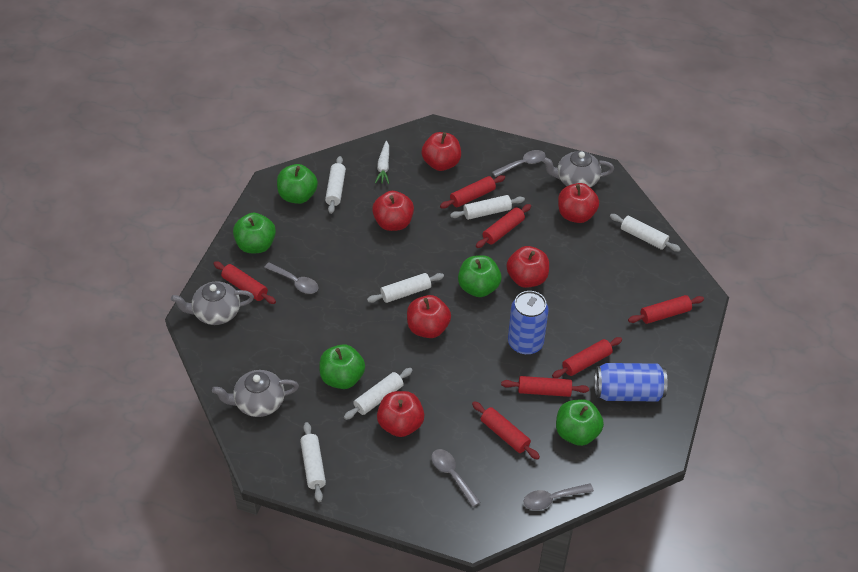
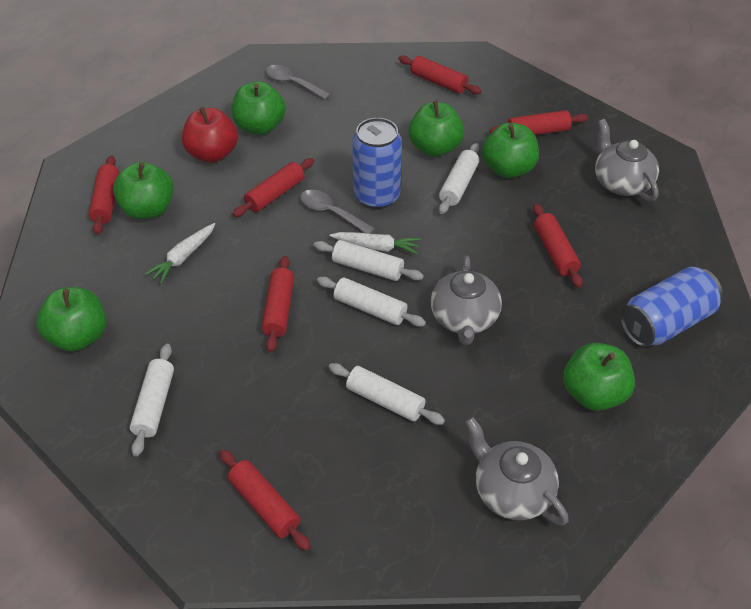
green apple: 5 -> 6
grey spoon: 4 -> 2
red apple: 6 -> 1
white carrot: 1 -> 2
white rolling pin: 6 -> 5

